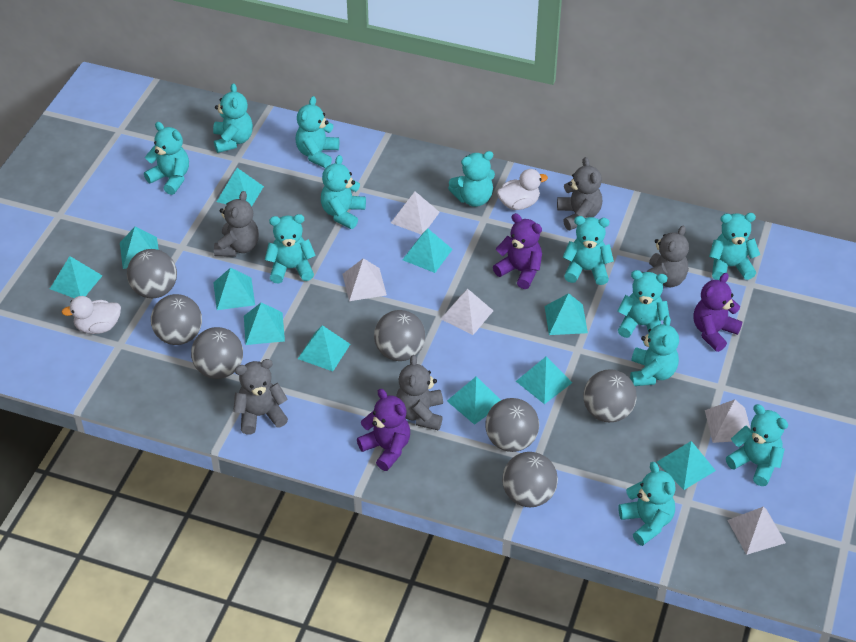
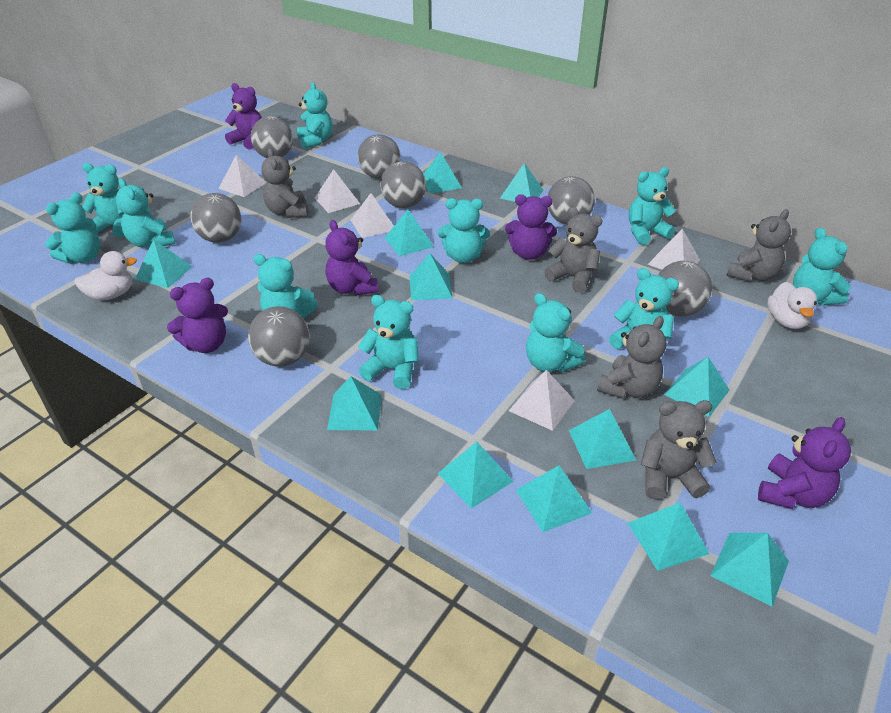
purple teddy bear: 3 -> 5
turquoise pyramid: 11 -> 12
turquoise teddy bear: 12 -> 11

